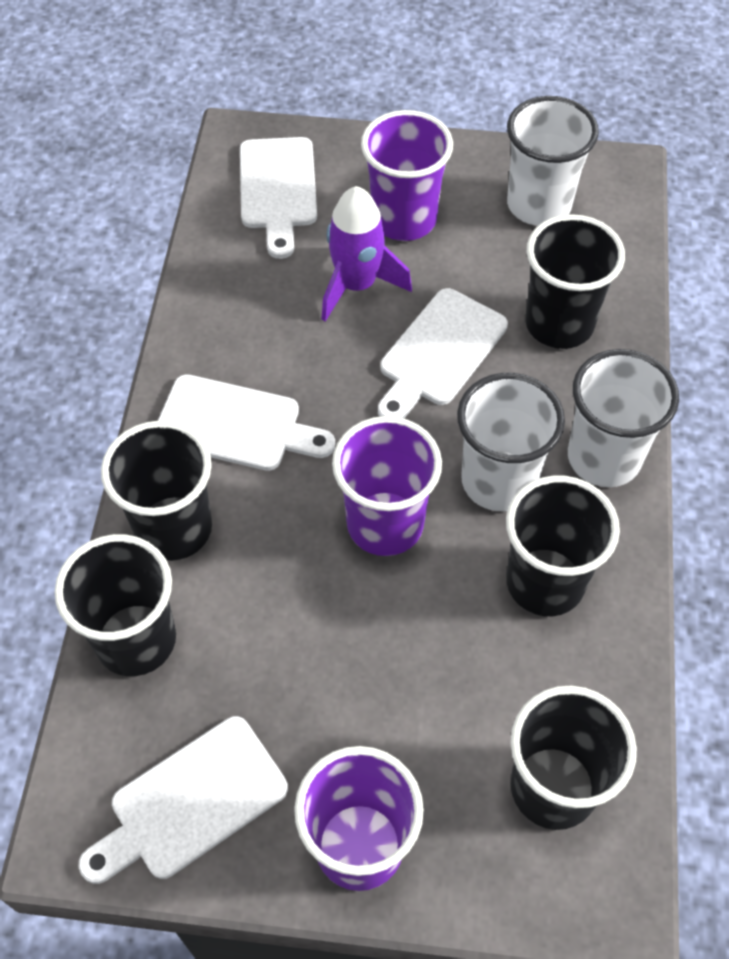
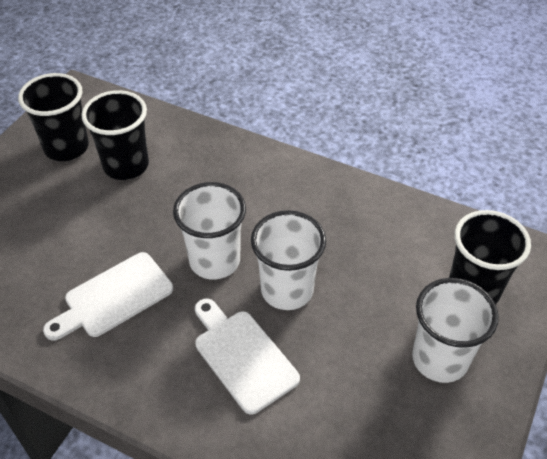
black cup: 5 -> 3
purple cup: 3 -> 0
purple rocket: 1 -> 0
white cutting board: 4 -> 2

